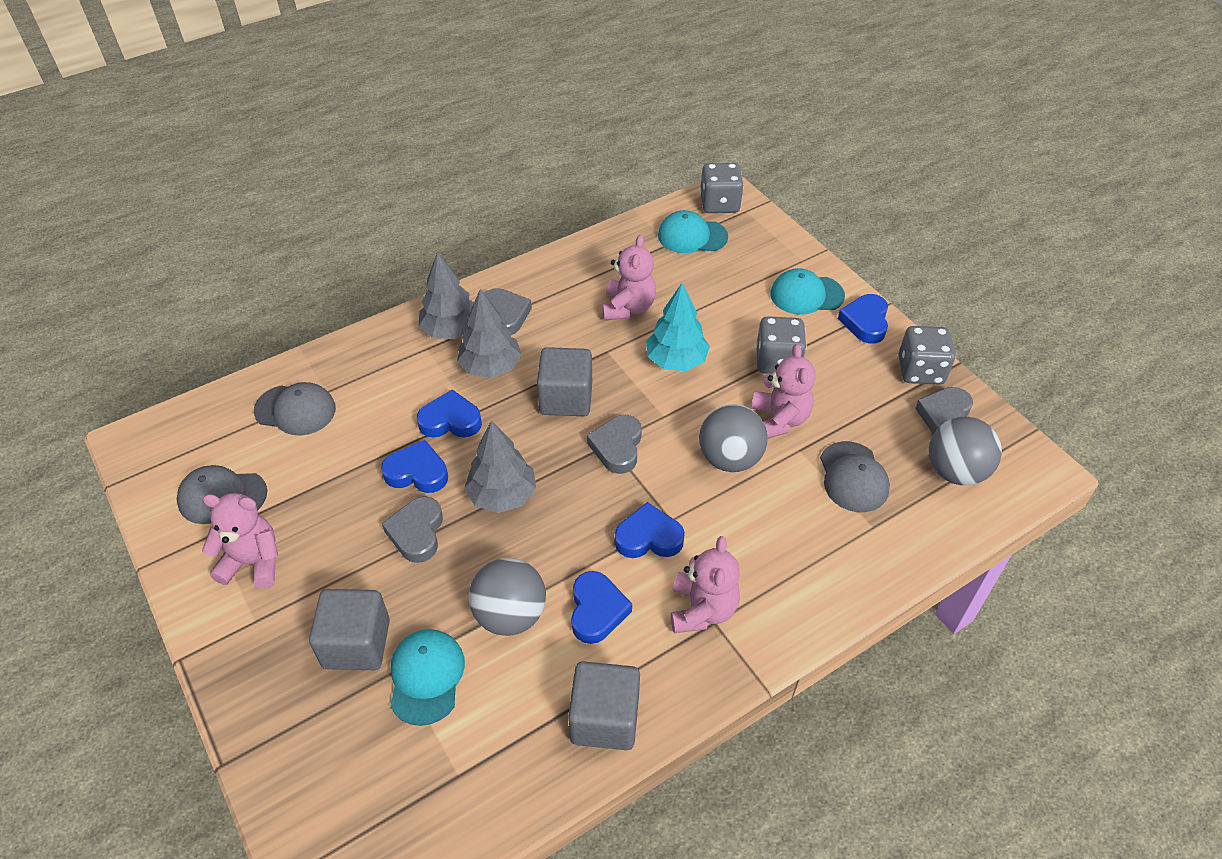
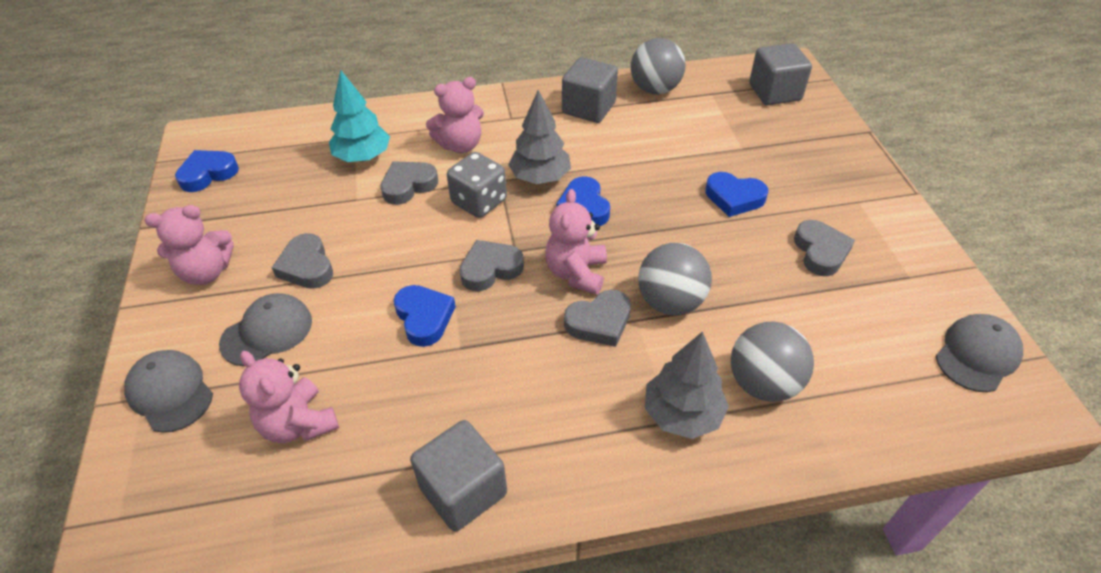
blue heart: 5 -> 4
grey dice: 3 -> 1
grey heart: 4 -> 5
grey tree: 3 -> 2
turquoise cap: 3 -> 0

